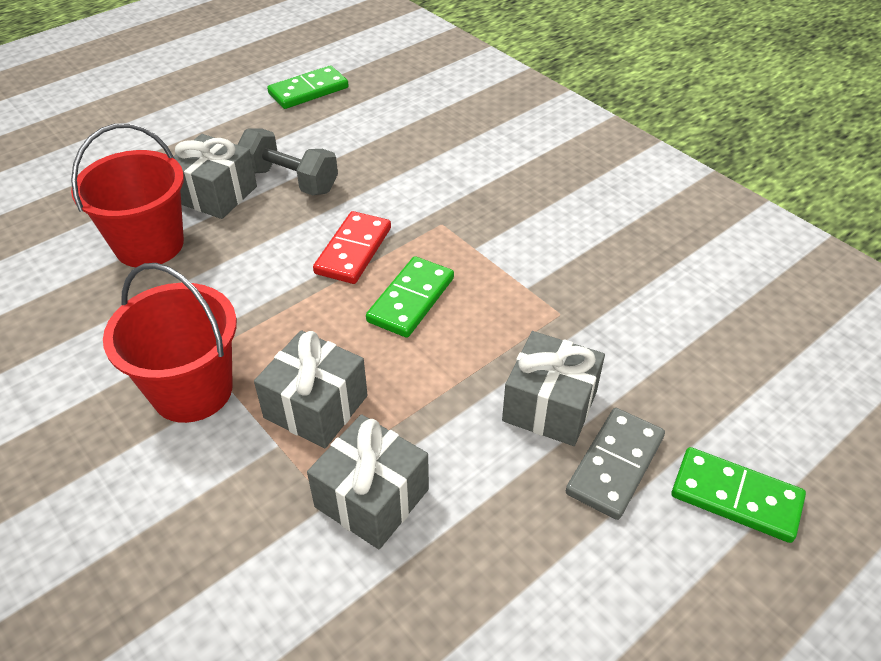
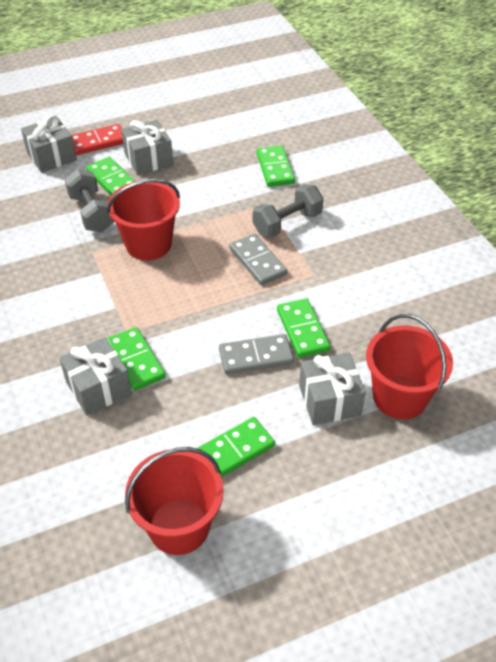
green domino: 3 -> 5
grey domino: 1 -> 2
grey dumbbell: 1 -> 2
red bucket: 2 -> 3

